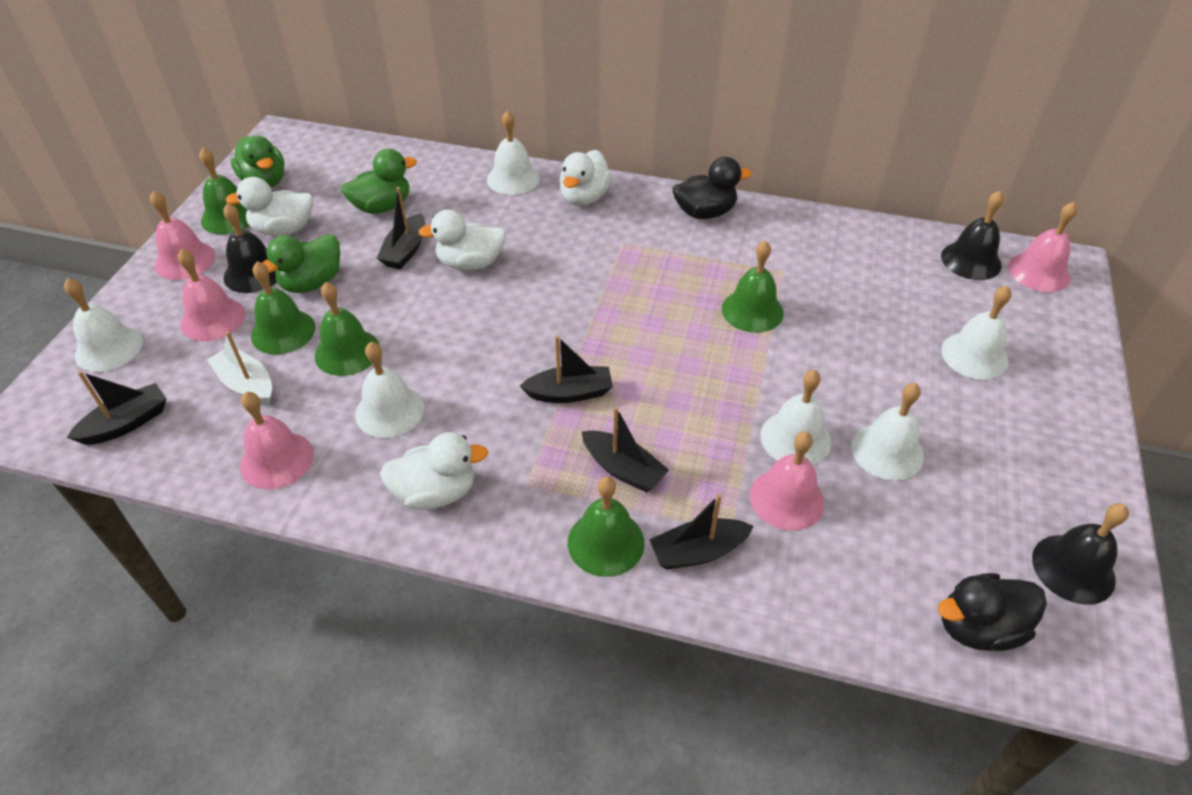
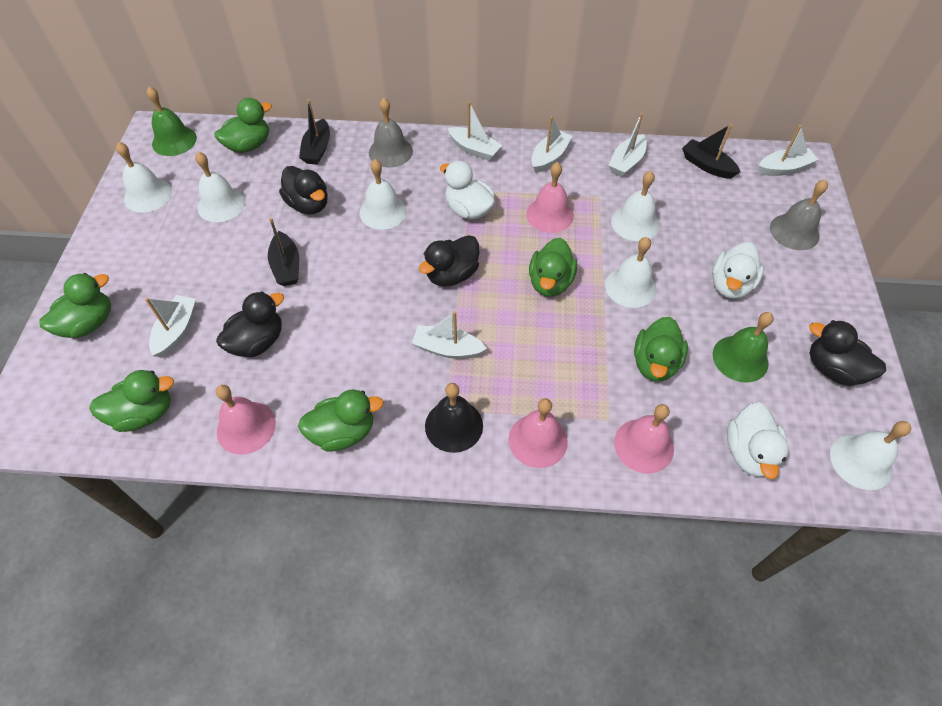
black bell: 3 -> 1
black boat: 5 -> 3
black duck: 2 -> 4
green bell: 5 -> 2
green duck: 3 -> 6
grey bell: 0 -> 2
pink bell: 5 -> 4
white boat: 1 -> 6
white duck: 4 -> 3

